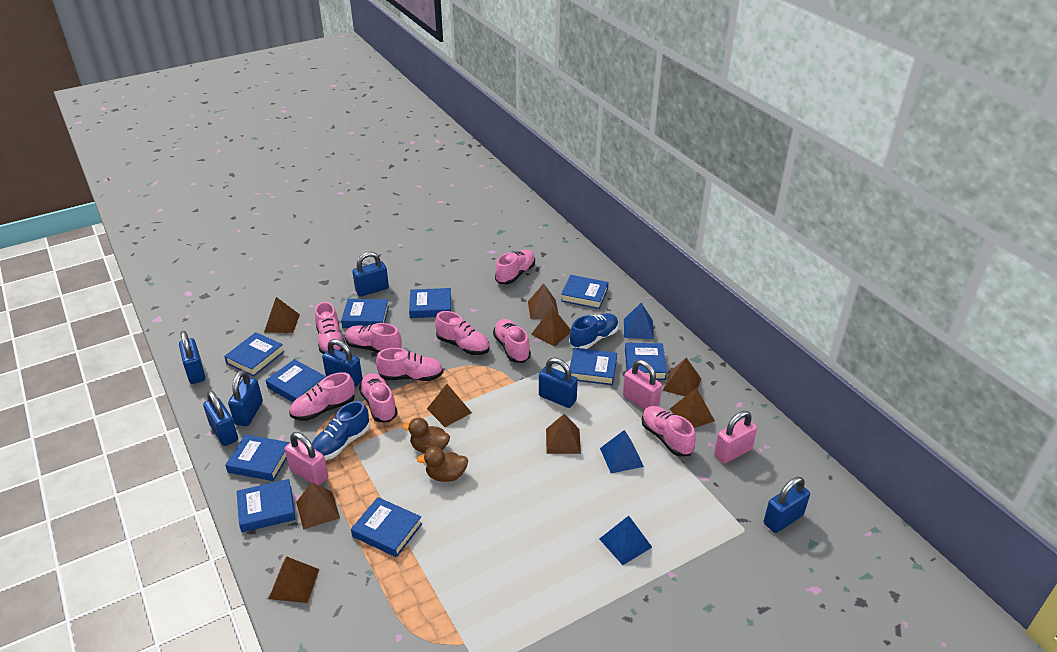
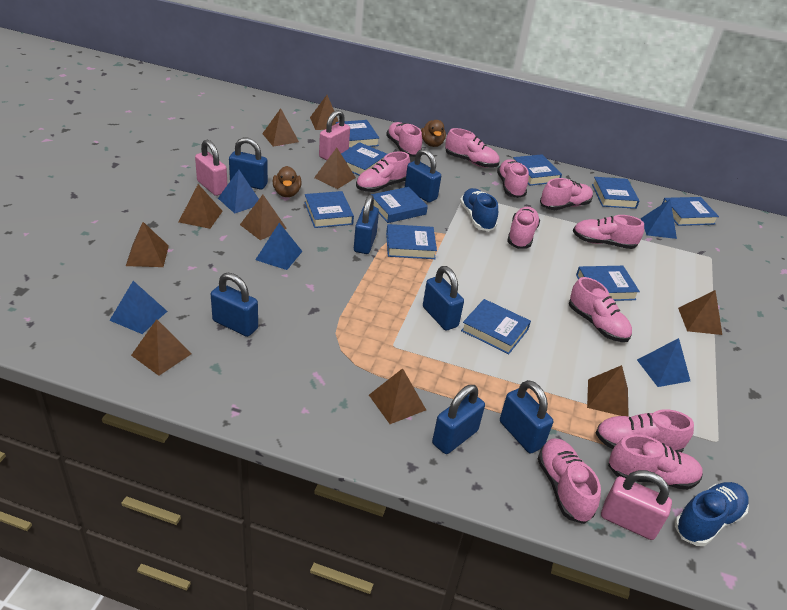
blue pyramid: 3 -> 5
brown pyramid: 9 -> 10
pink shoe: 9 -> 11

